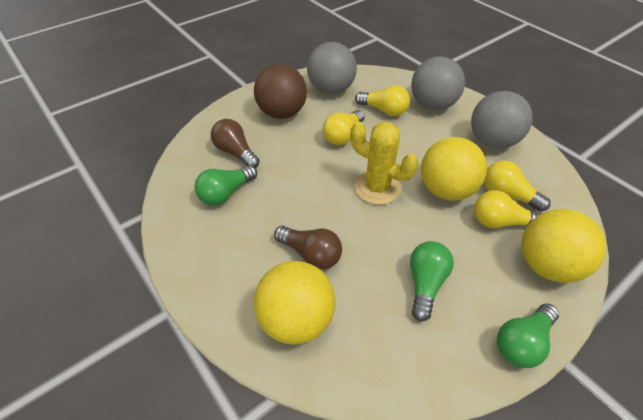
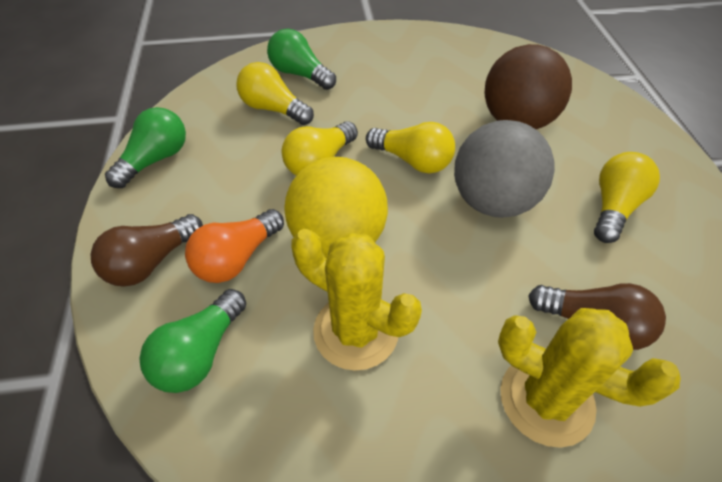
grey ball: 3 -> 1
orange light bulb: 0 -> 1
yellow ball: 3 -> 1
yellow cactus: 1 -> 2

